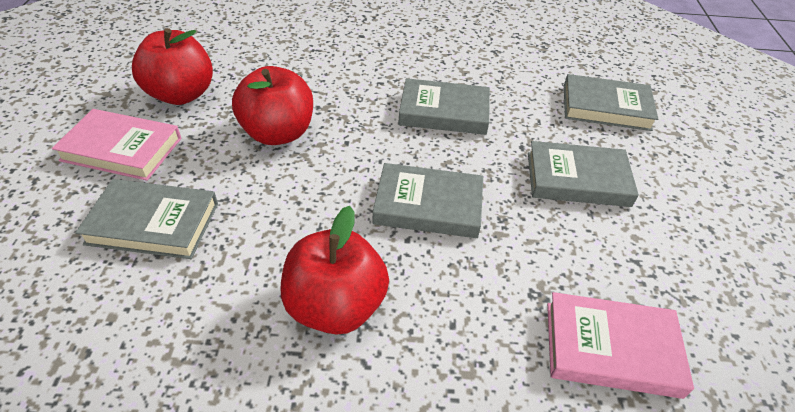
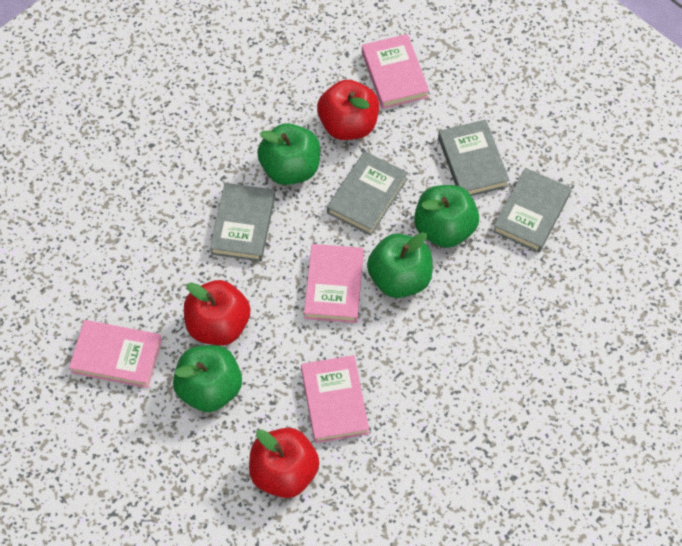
green apple: 0 -> 4
grey book: 5 -> 4
pink book: 2 -> 4

